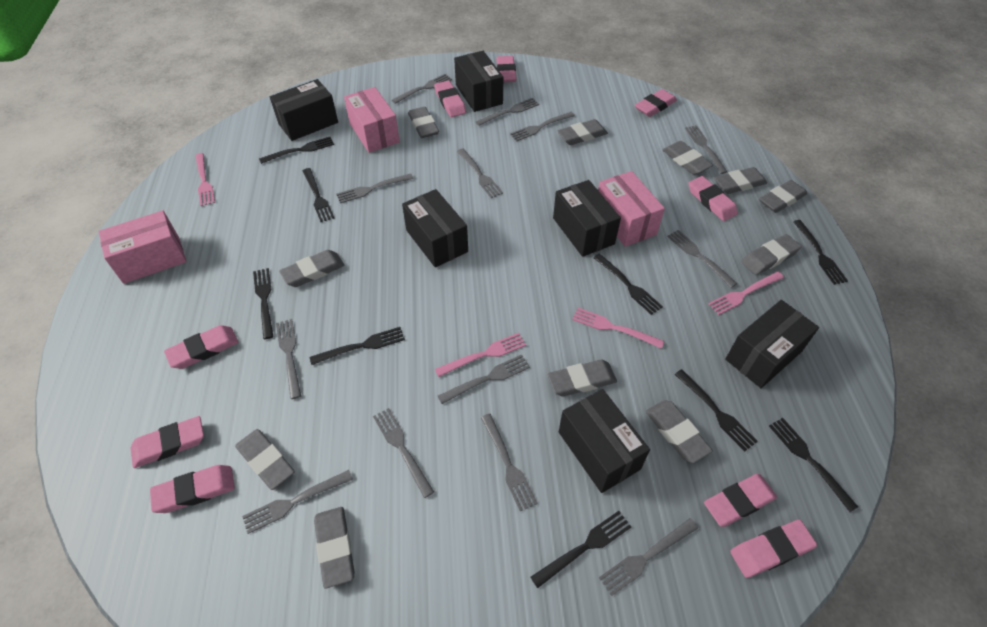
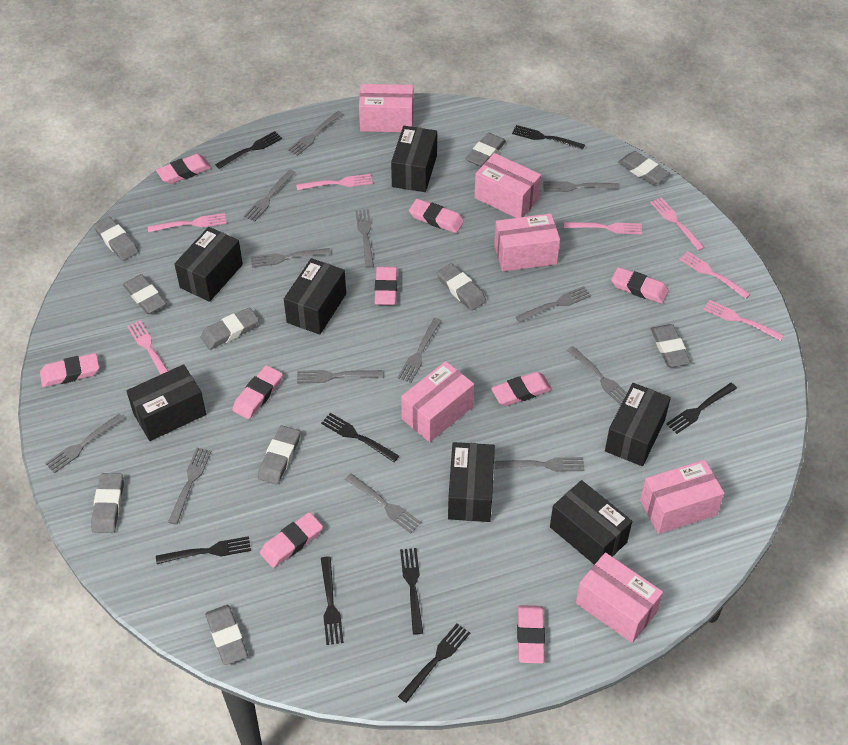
black box: 6 -> 7
black fork: 9 -> 8
grey eraser: 11 -> 10
pink box: 3 -> 6
pink fork: 4 -> 7

